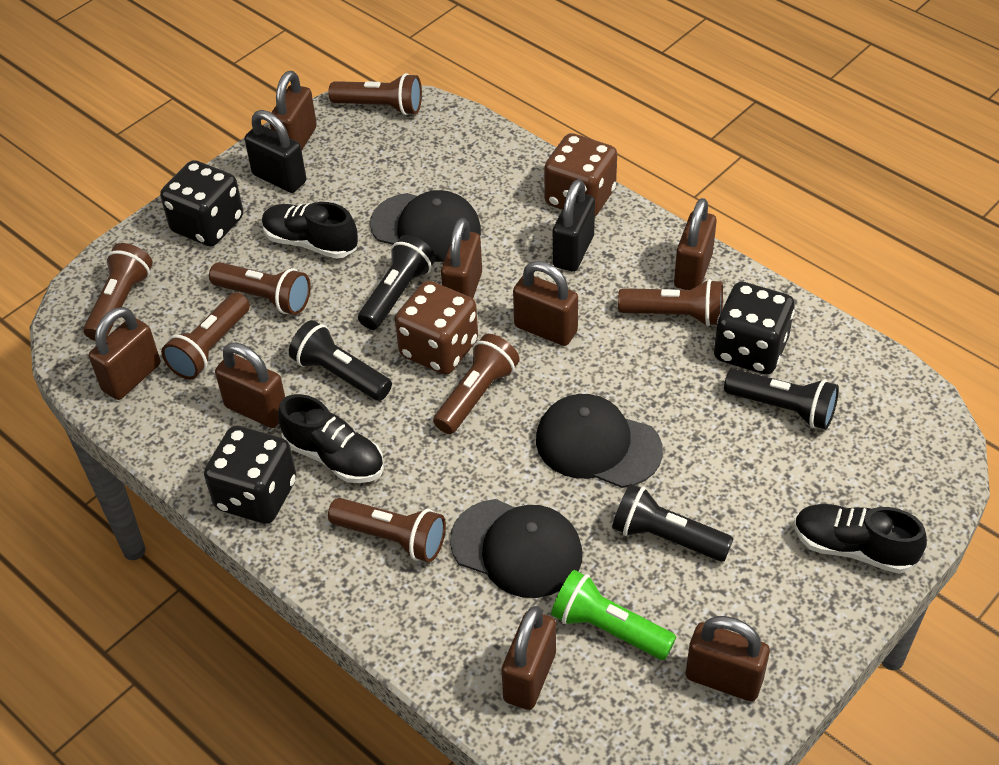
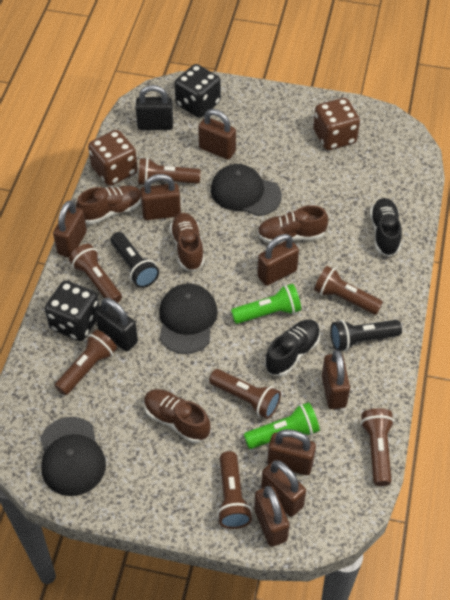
black dice: 3 -> 2
black flashlight: 4 -> 2
black shoe: 3 -> 2
brown shoe: 0 -> 4
green flashlight: 1 -> 2

